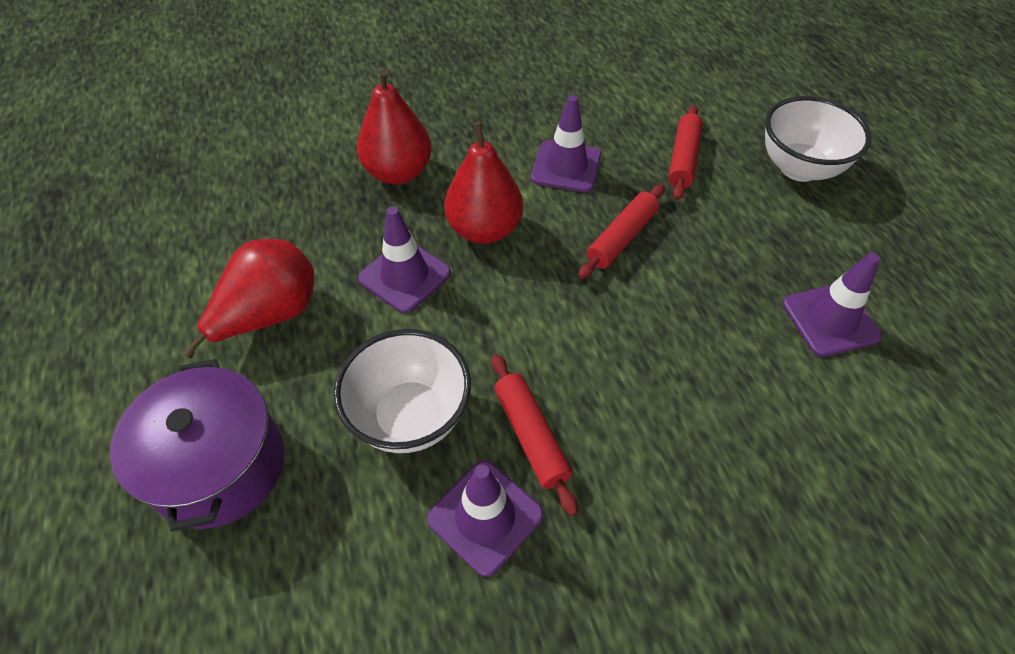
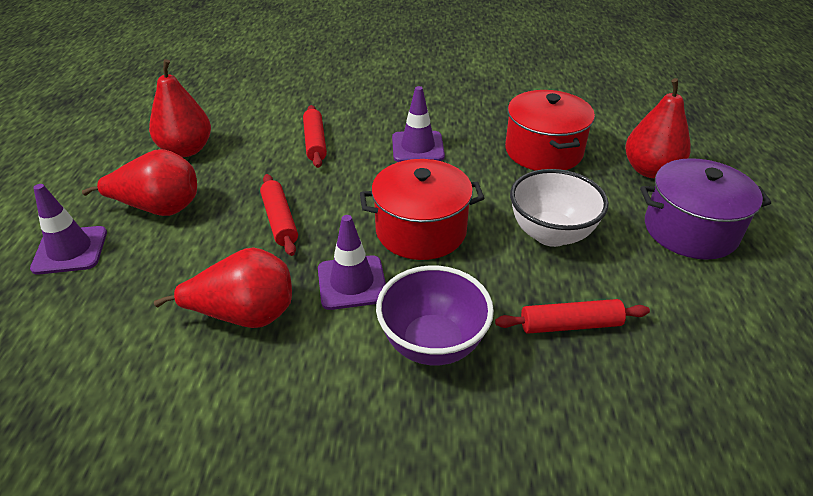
purple bowl: 0 -> 1
purple traffic cone: 4 -> 3
red pear: 3 -> 4
red pot: 0 -> 2
white bowl: 2 -> 1

